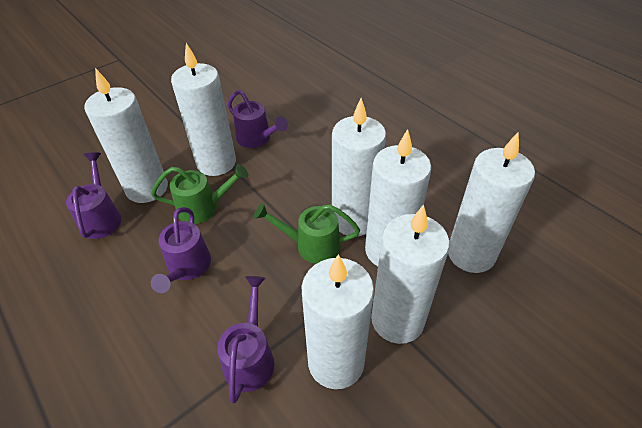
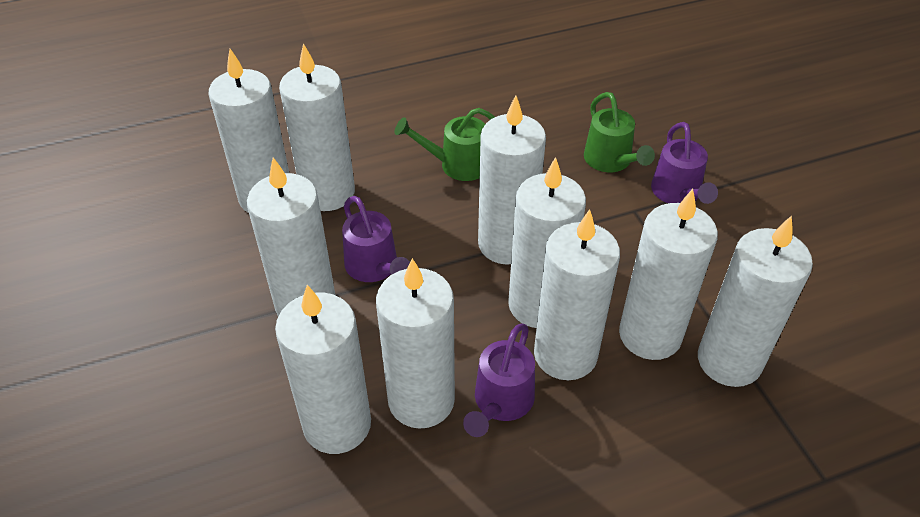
purple watering can: 4 -> 3
white candle: 7 -> 10

